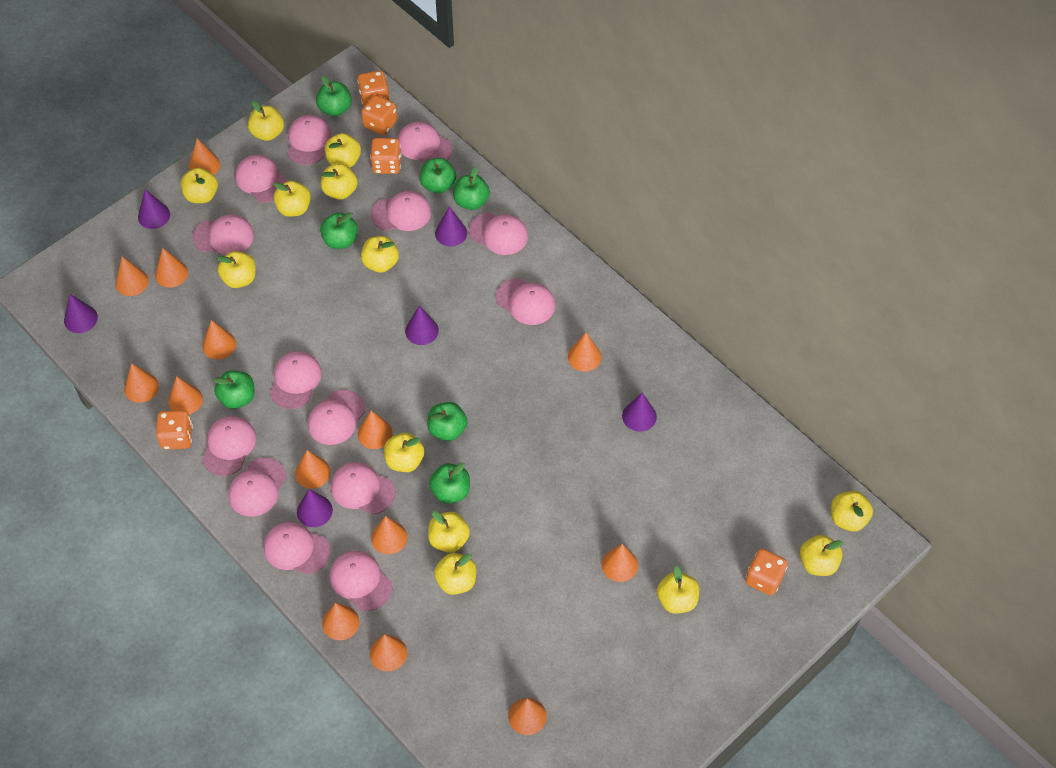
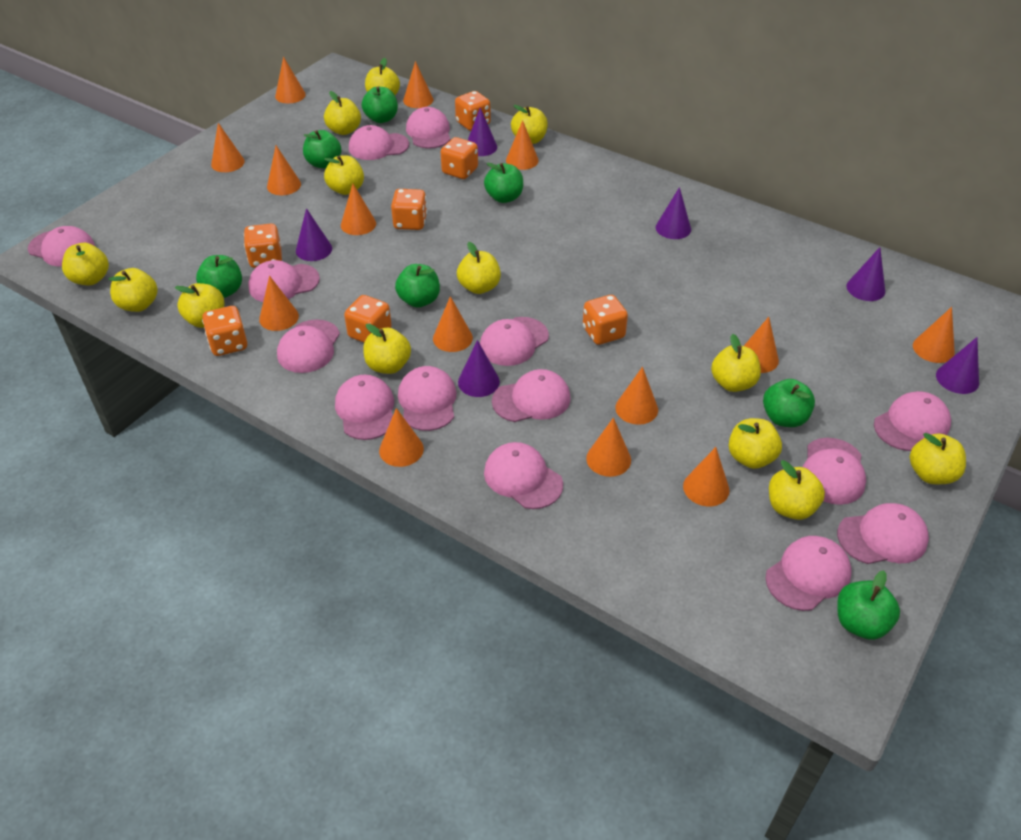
orange dice: 5 -> 7

